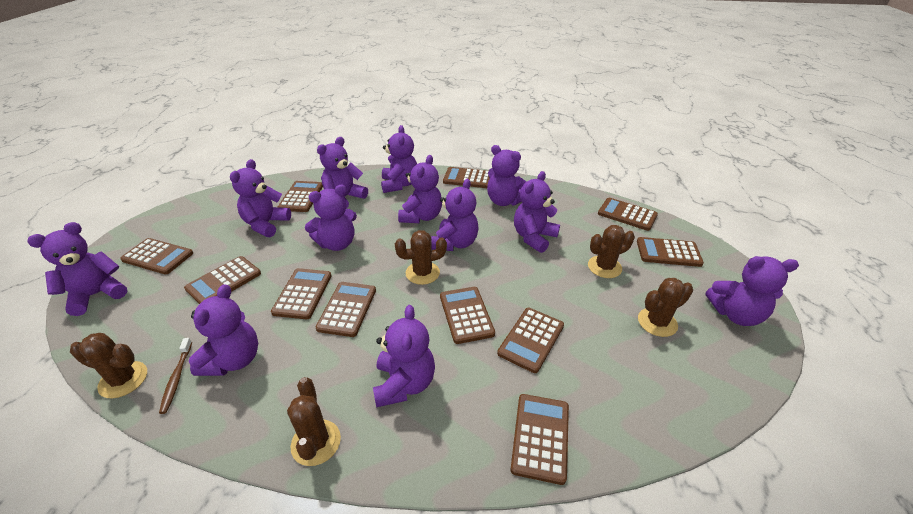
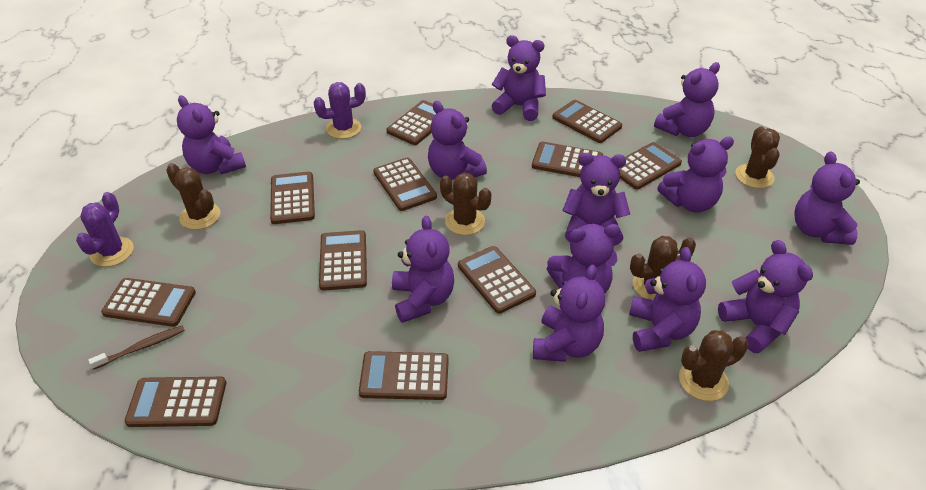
purple cactus: 0 -> 2

